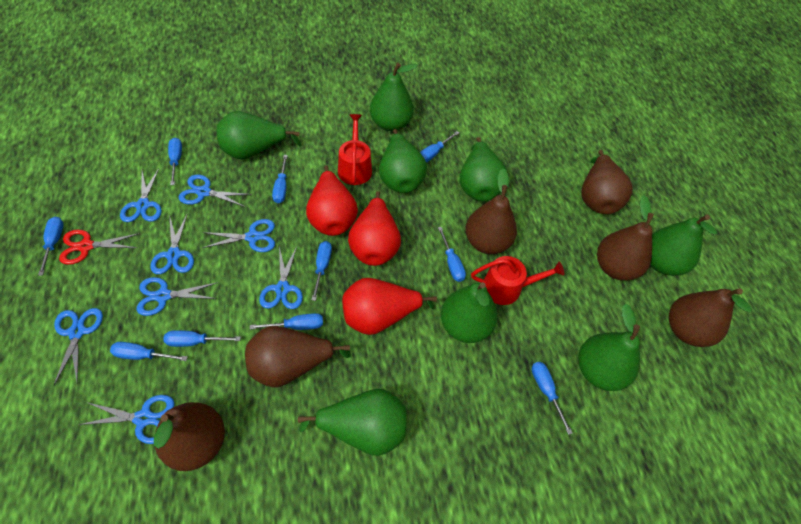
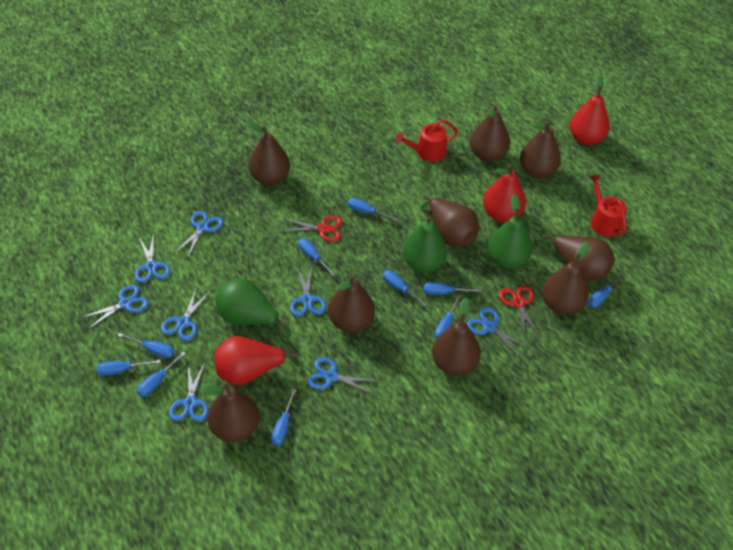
brown pear: 6 -> 9
green pear: 8 -> 3
red scissors: 1 -> 2

